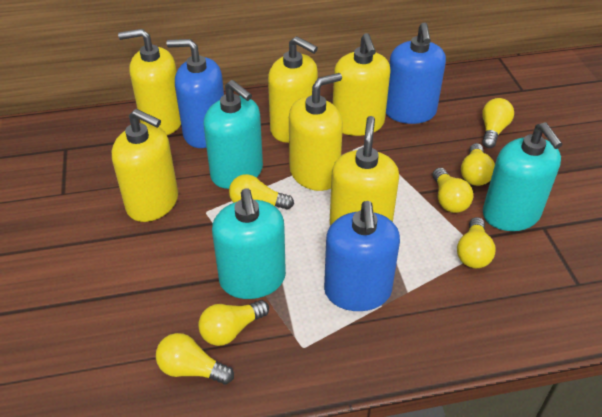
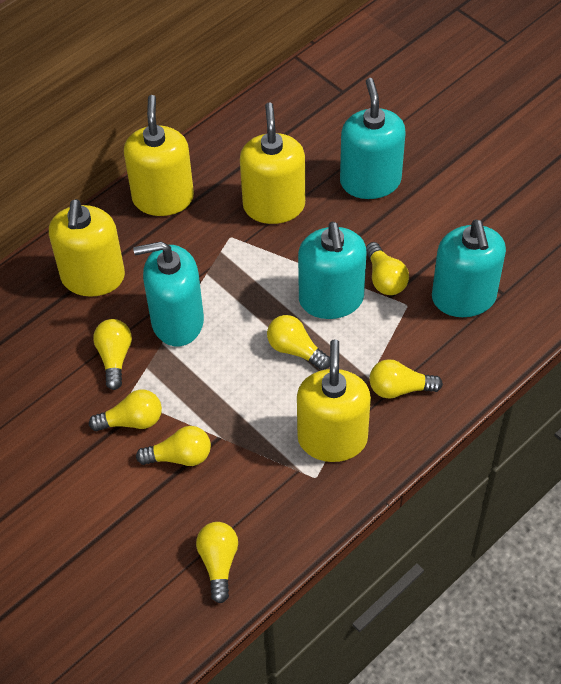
blue soap dispenser: 3 -> 0
turquoise soap dispenser: 3 -> 4
yellow soap dispenser: 6 -> 4

